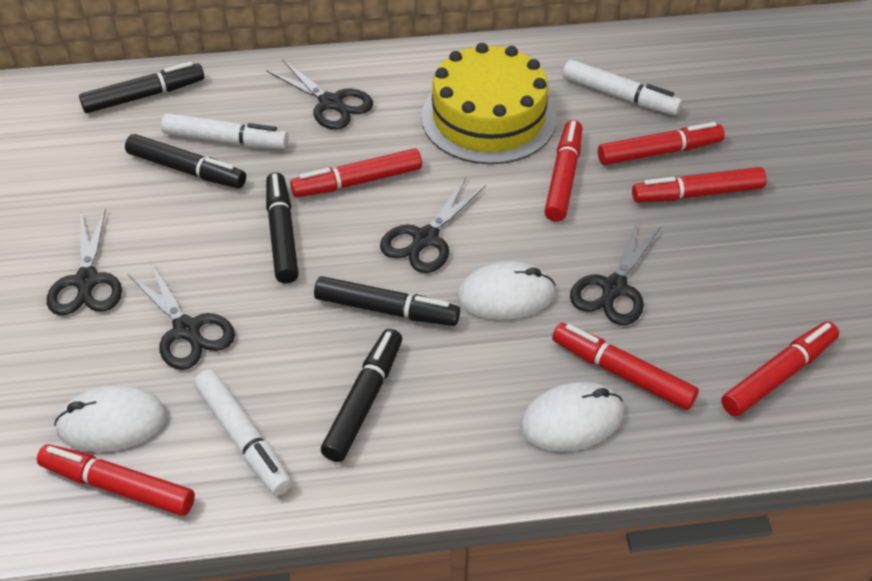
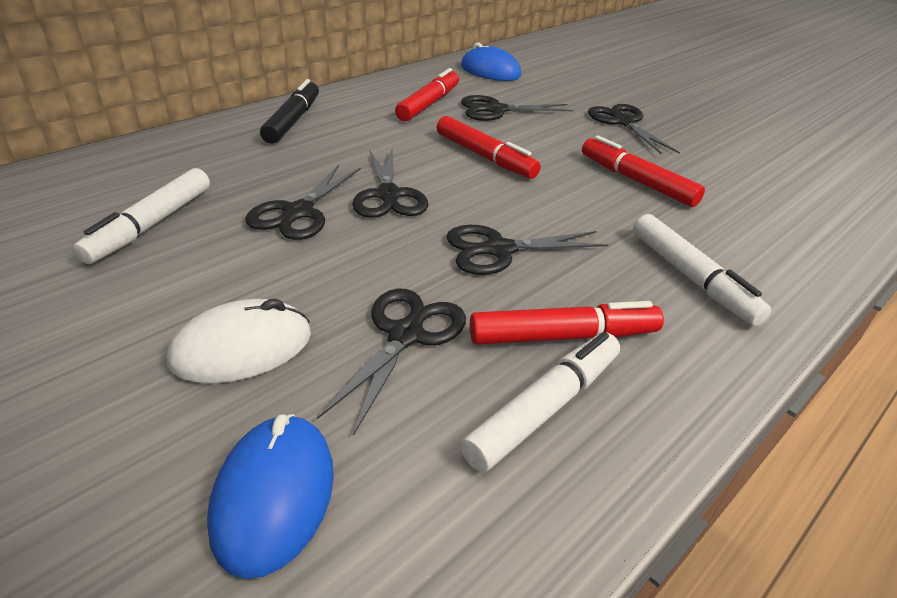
black marker: 5 -> 1
black scissors: 5 -> 6
blue mouse: 0 -> 2
red marker: 7 -> 4
white mouse: 3 -> 1
yellow cake: 1 -> 0

